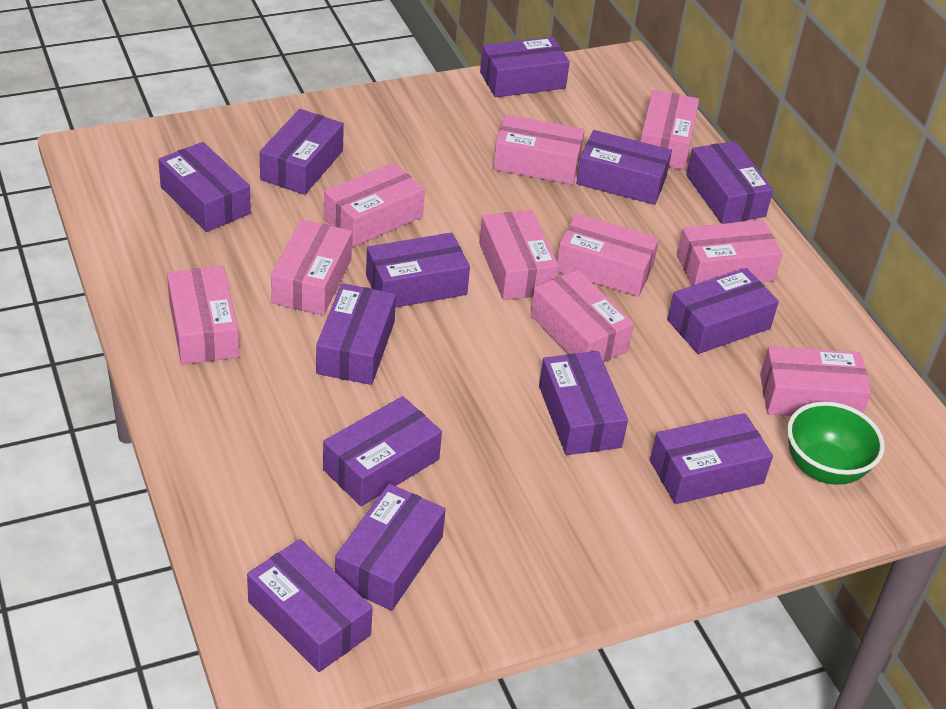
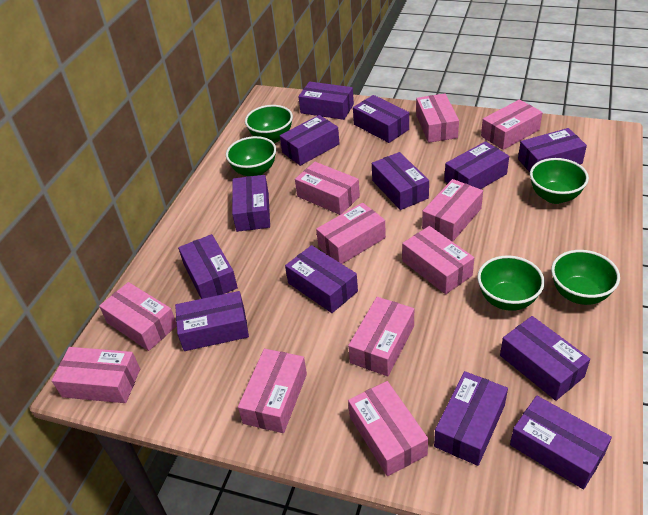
green bowl: 1 -> 5
pink box: 10 -> 11

